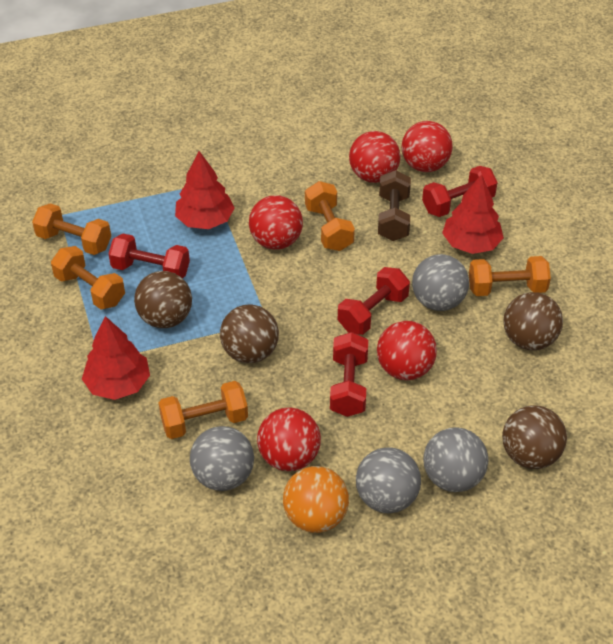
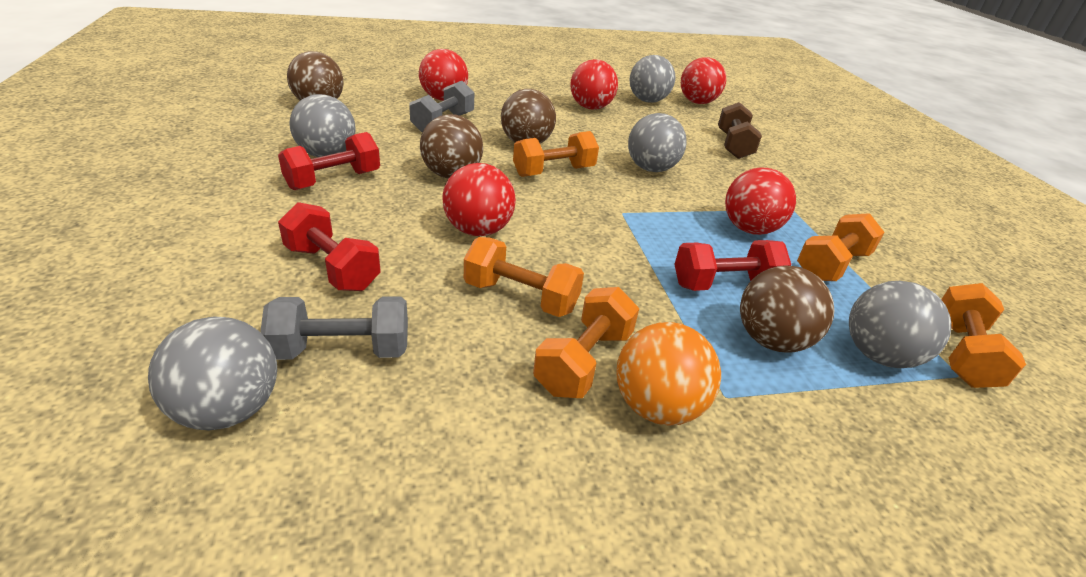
grey ball: 4 -> 5
grey dumbbell: 0 -> 2
red dumbbell: 4 -> 3
red tree: 3 -> 0

